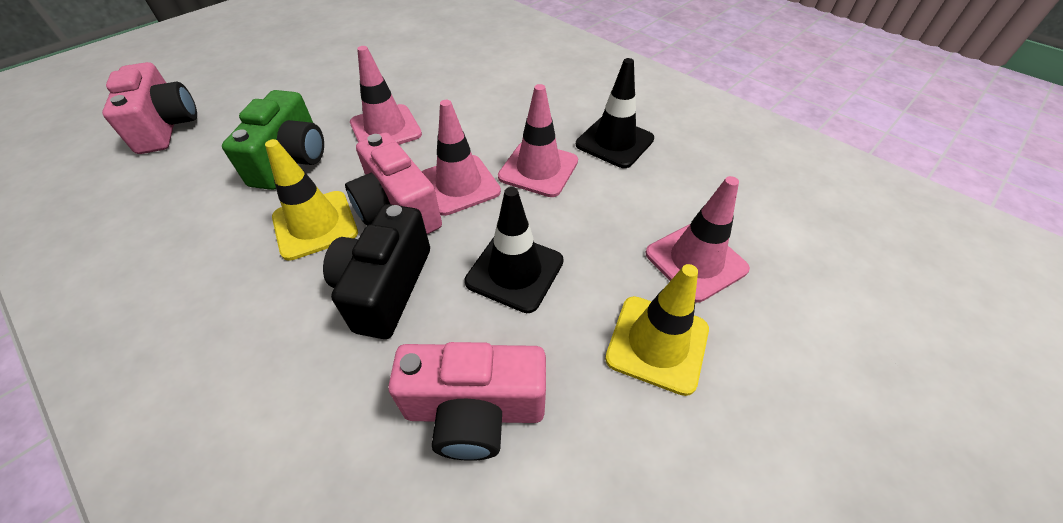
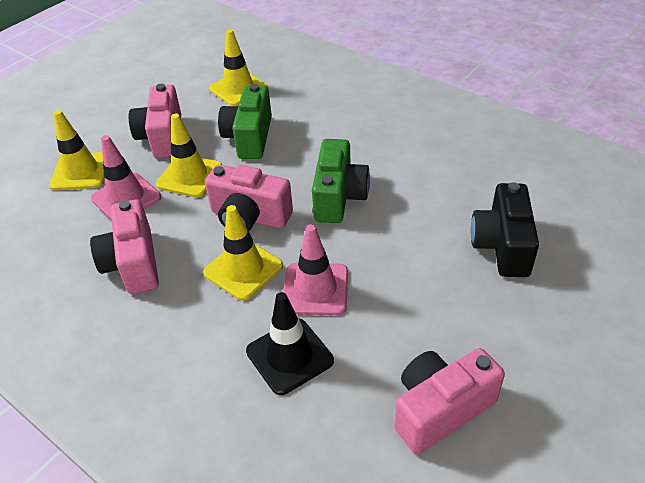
black traffic cone: 2 -> 1
green camera: 1 -> 2
pink camera: 3 -> 4
pink traffic cone: 4 -> 2
yellow traffic cone: 2 -> 4

